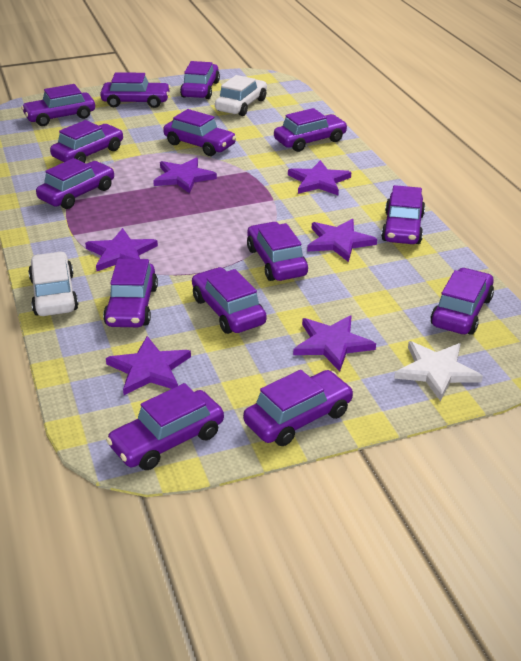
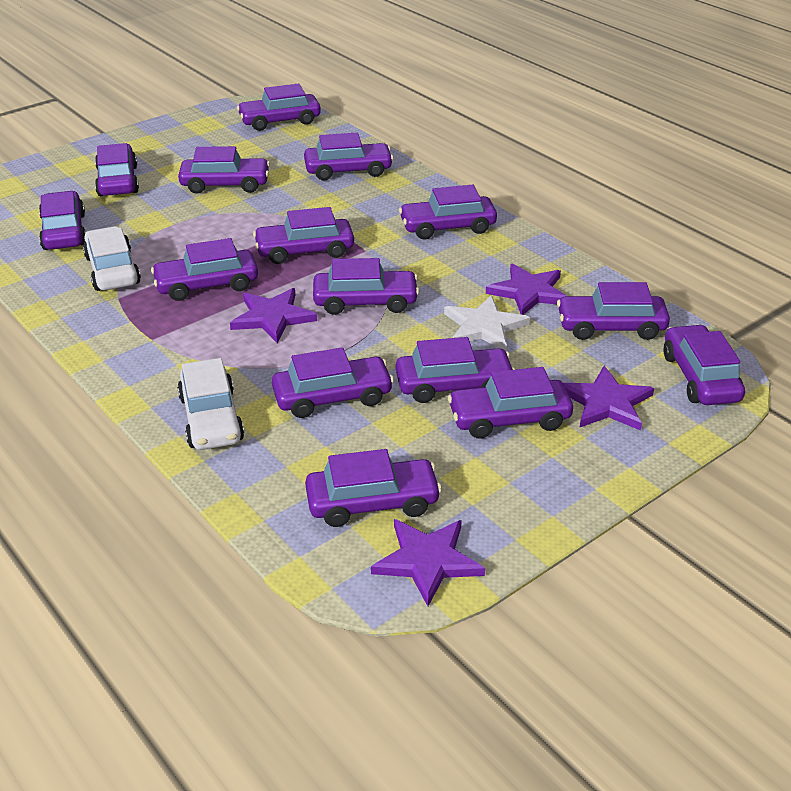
purple car: 14 -> 15
purple star: 6 -> 4

